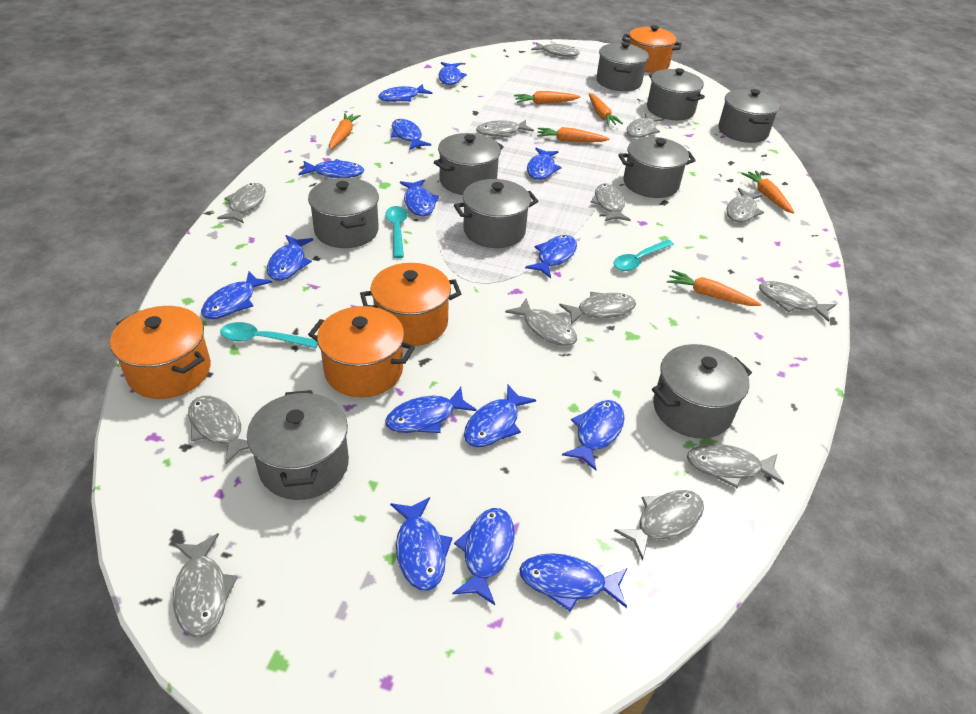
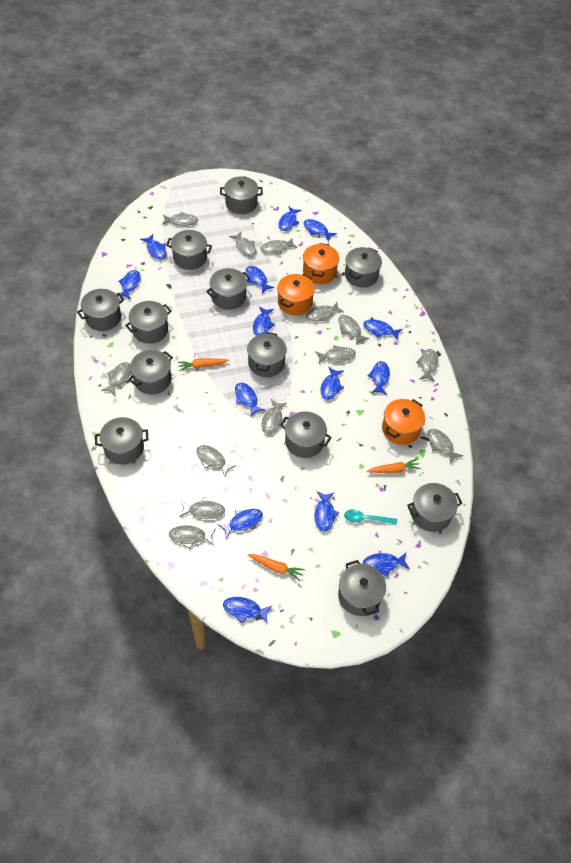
blue fish: 15 -> 14
grey pot: 9 -> 12
orange carrot: 6 -> 3
orange pot: 4 -> 3
turquoise spoon: 3 -> 1

